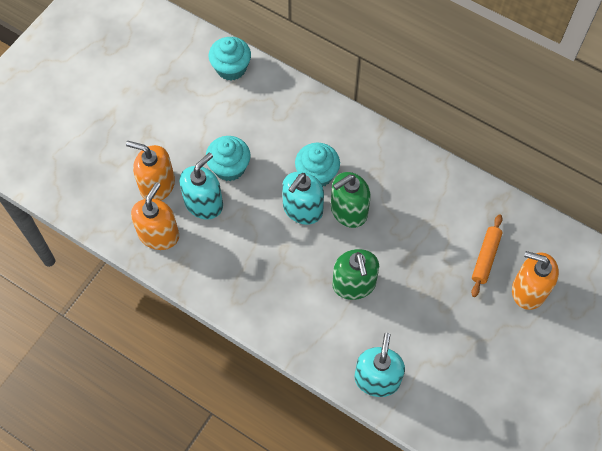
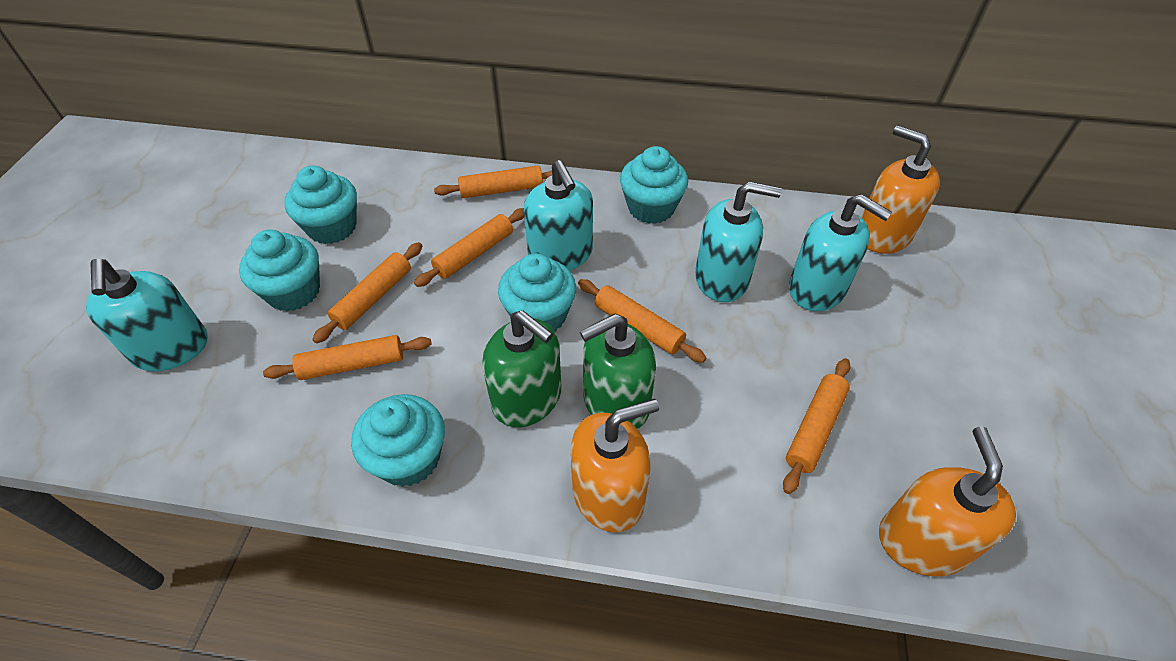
orange rolling pin: 1 -> 6
turquoise cupcake: 3 -> 5
turquoise soap dispenser: 3 -> 4

